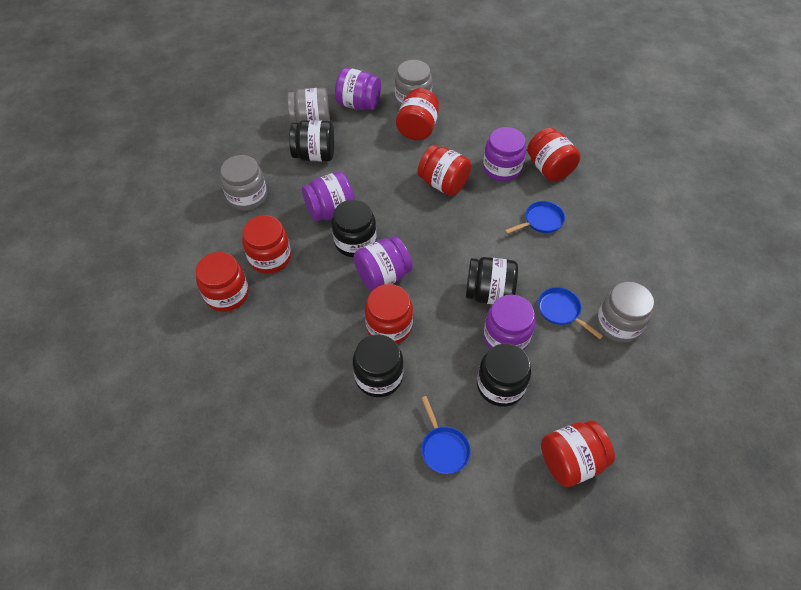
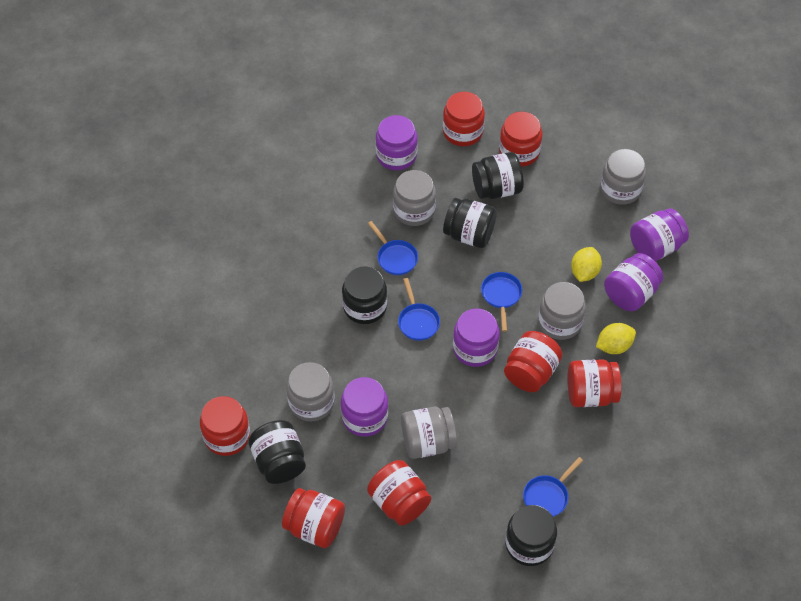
blue pan: 3 -> 4
grey jar: 4 -> 5
yellow lemon: 0 -> 2

